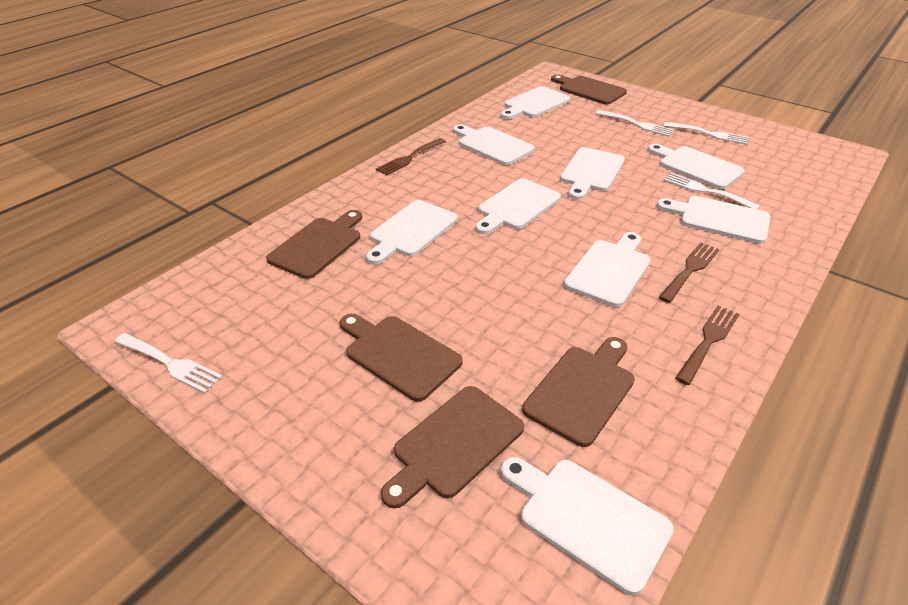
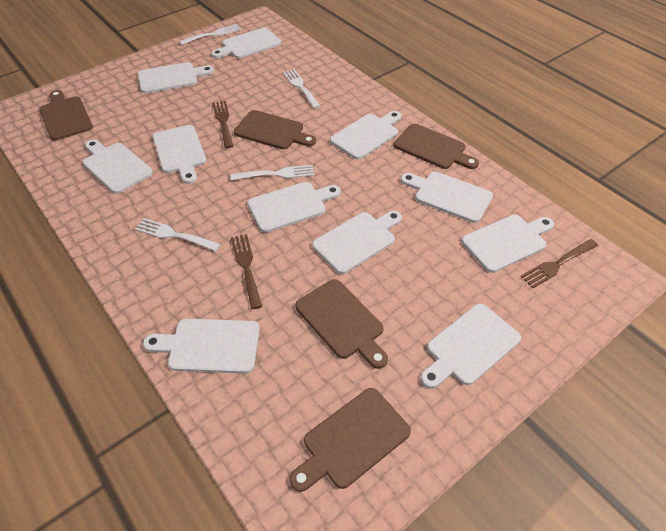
white cutting board: 9 -> 11

